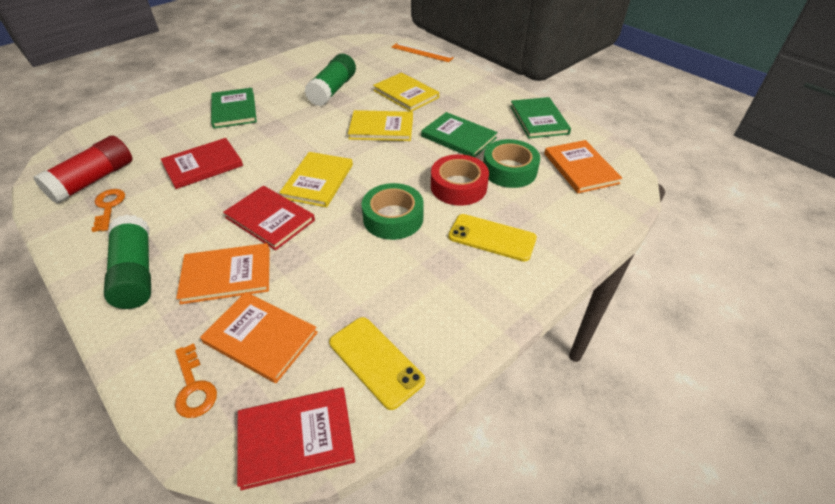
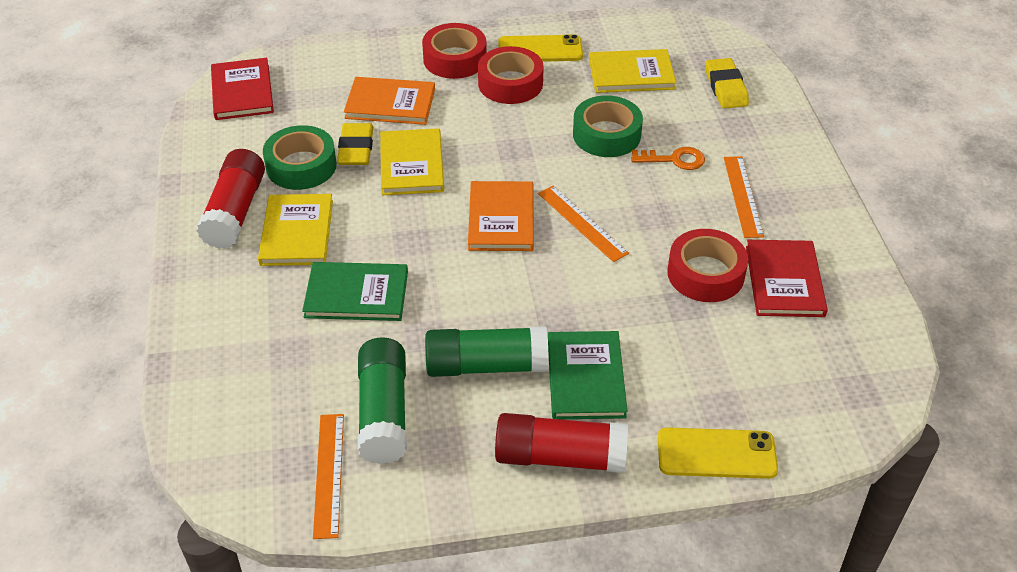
green book: 3 -> 2
orange book: 3 -> 2
orange key: 2 -> 1
orange ruler: 1 -> 3
red book: 3 -> 2
red glue stick: 1 -> 2
red tape: 1 -> 3
yellow eraser: 0 -> 2

